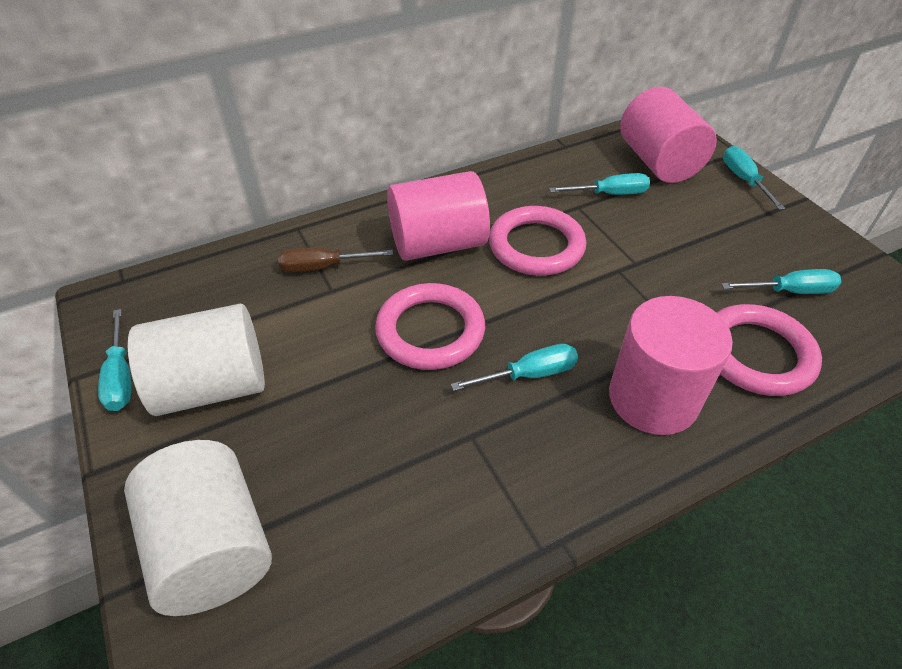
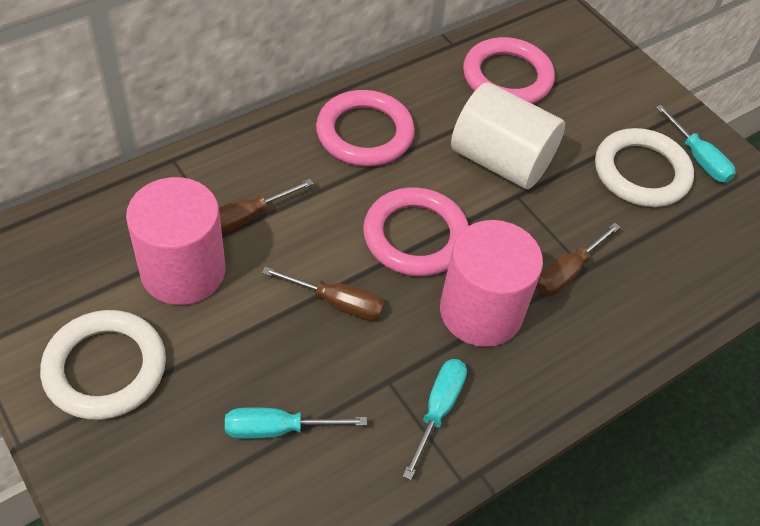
brown screwdriver: 1 -> 3
pink cylinder: 3 -> 2
turquoise screwdriver: 5 -> 3
white cylinder: 2 -> 1
white ring: 0 -> 2

